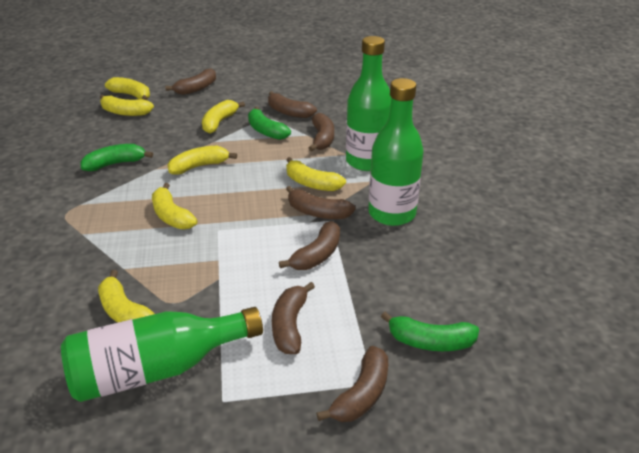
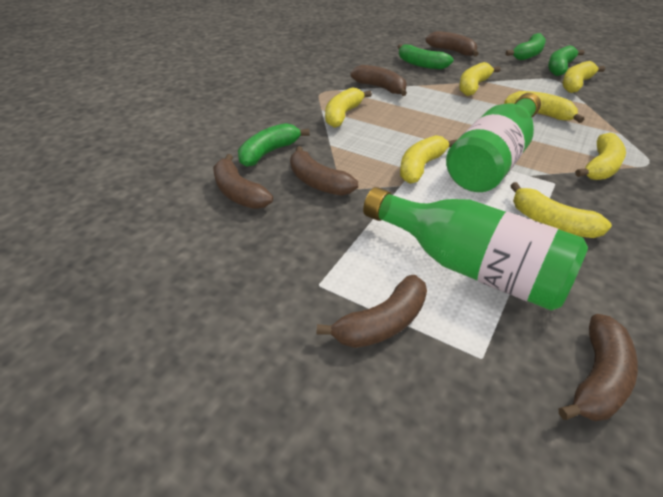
brown banana: 7 -> 6
green banana: 3 -> 4
green bottle: 3 -> 2

